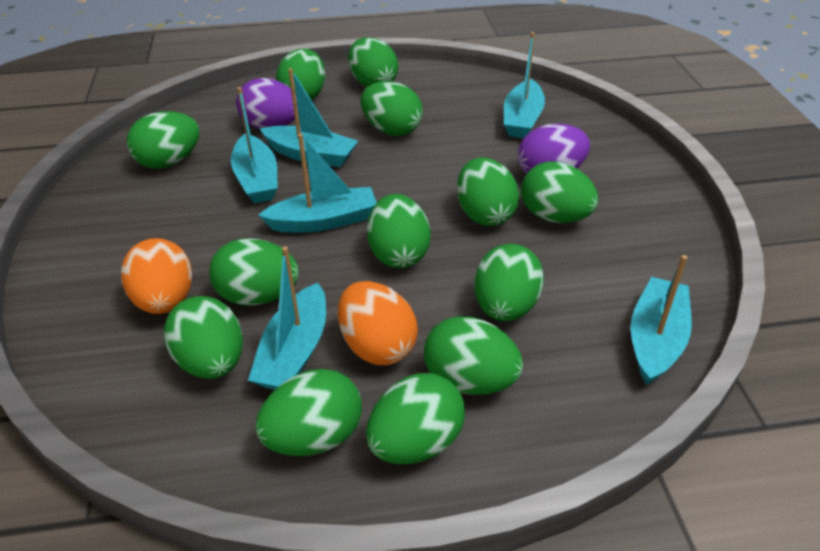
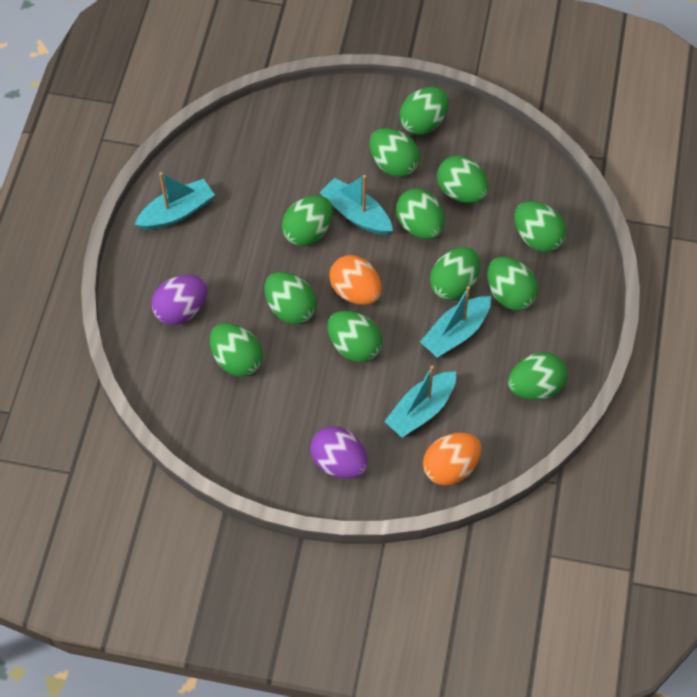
green egg: 13 -> 12
turquoise boat: 6 -> 4

